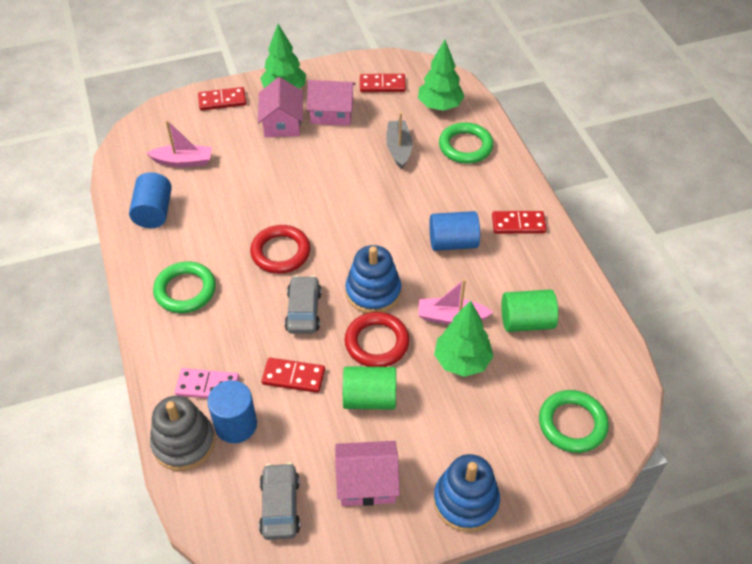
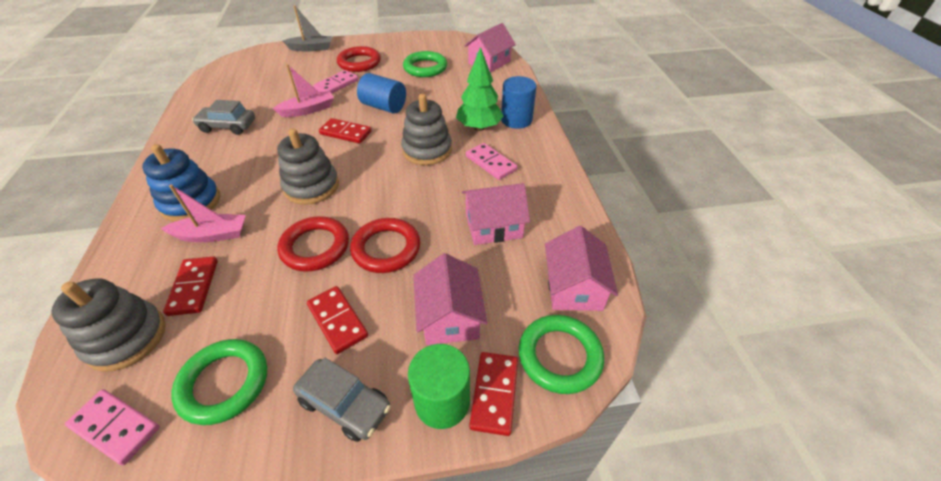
blue cylinder: 3 -> 2
blue stacking toy: 2 -> 1
green cylinder: 2 -> 1
green tree: 3 -> 1
grey stacking toy: 1 -> 3
pink domino: 1 -> 3
pink house: 3 -> 4
red ring: 2 -> 3

